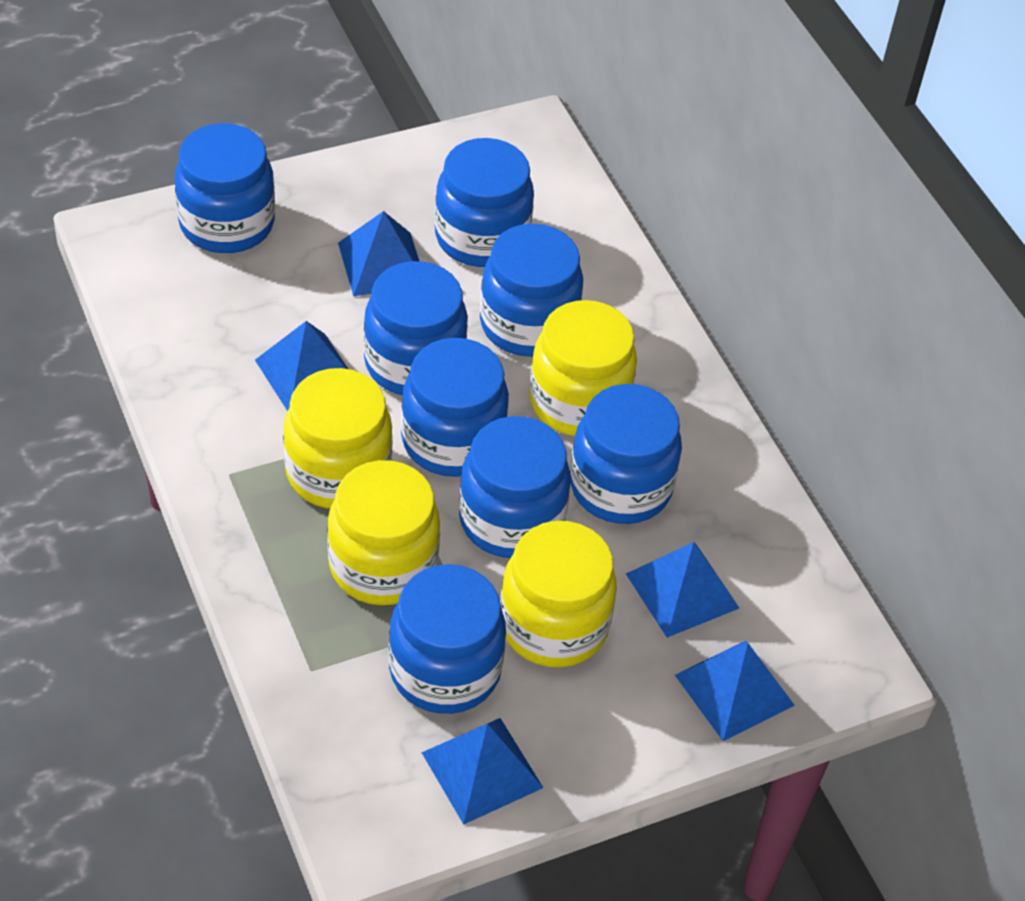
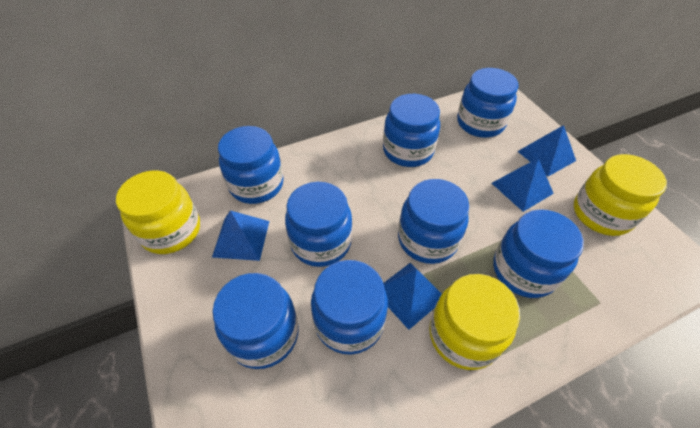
blue pyramid: 5 -> 4
yellow jar: 4 -> 3

